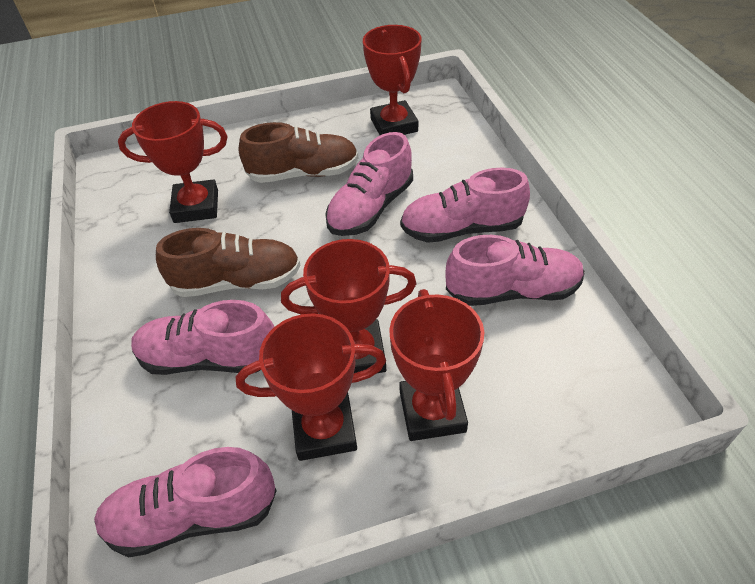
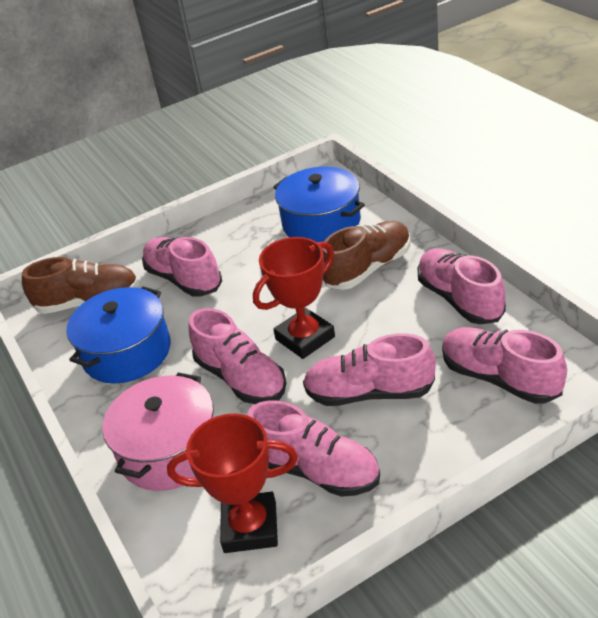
blue pot: 0 -> 2
pink pot: 0 -> 1
pink shoe: 5 -> 6
red trophy: 5 -> 2

